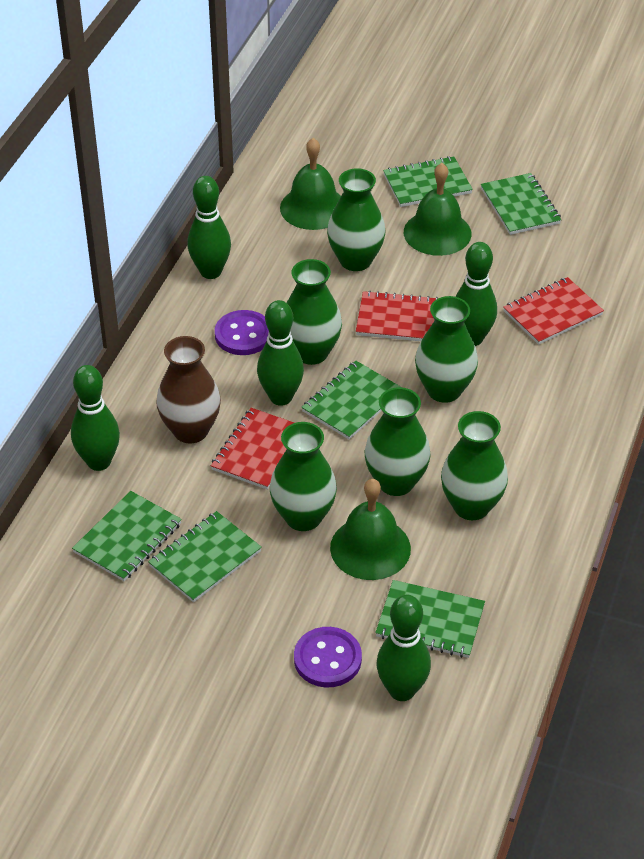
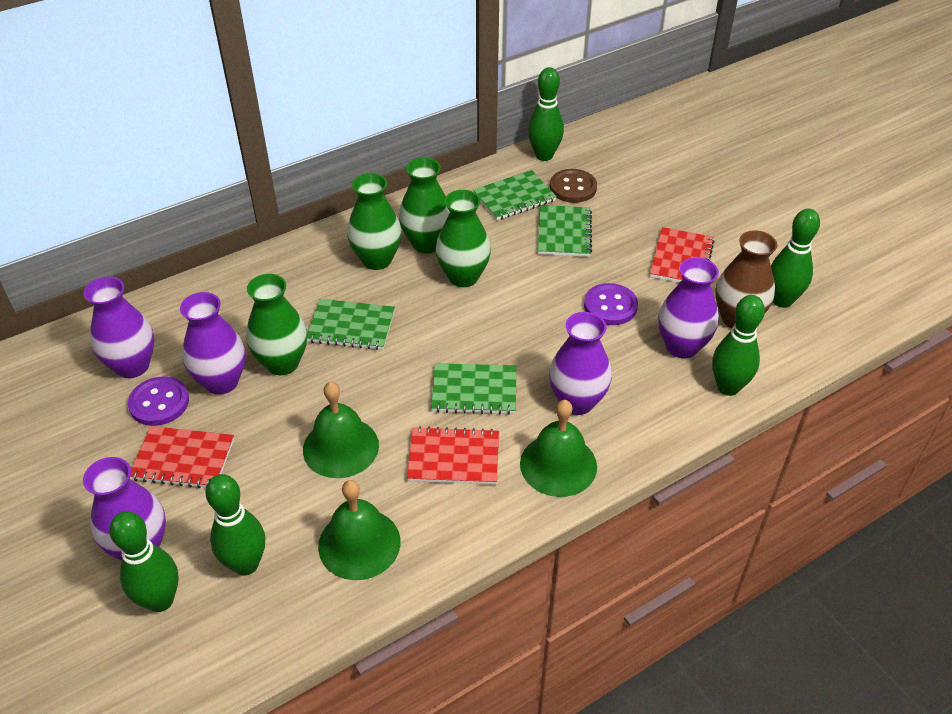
brown button: 0 -> 1
green notebook: 6 -> 4
green vase: 6 -> 4
purple vase: 0 -> 5

